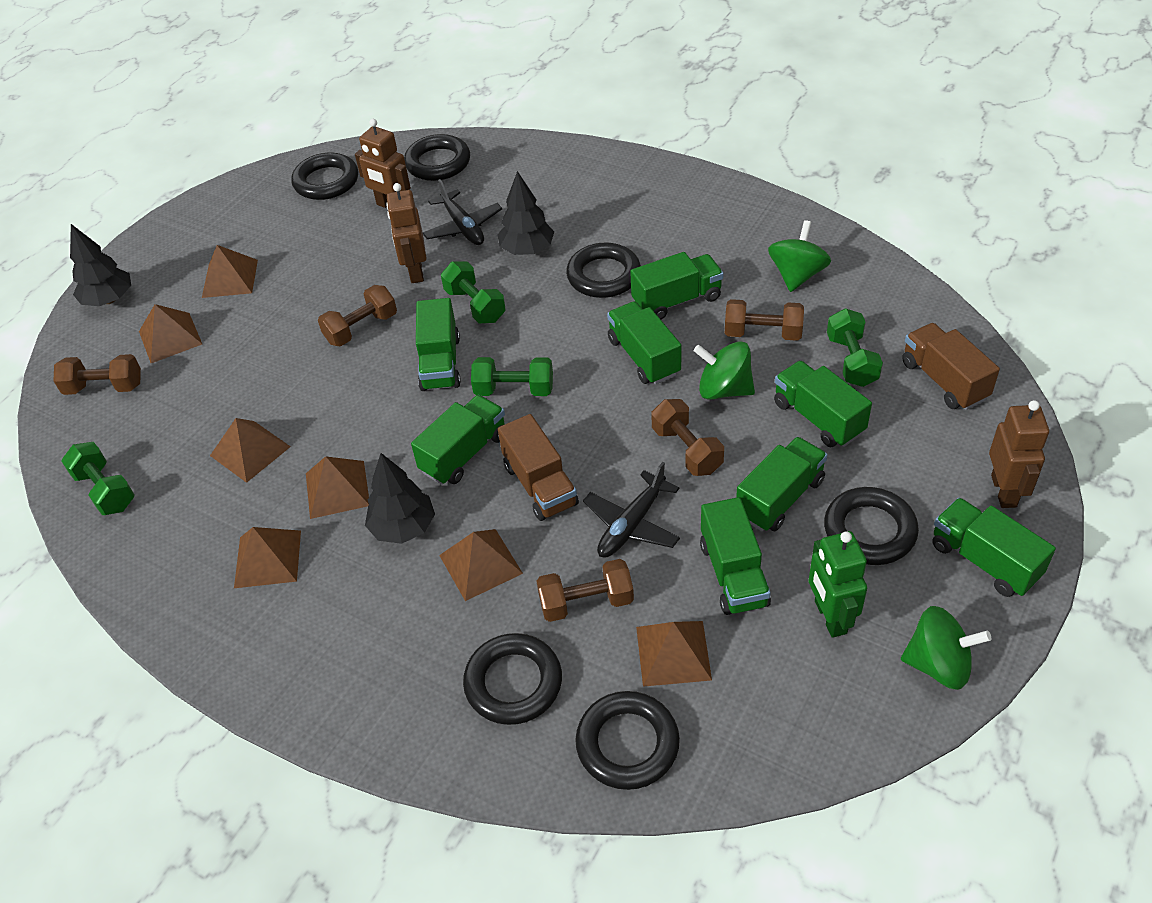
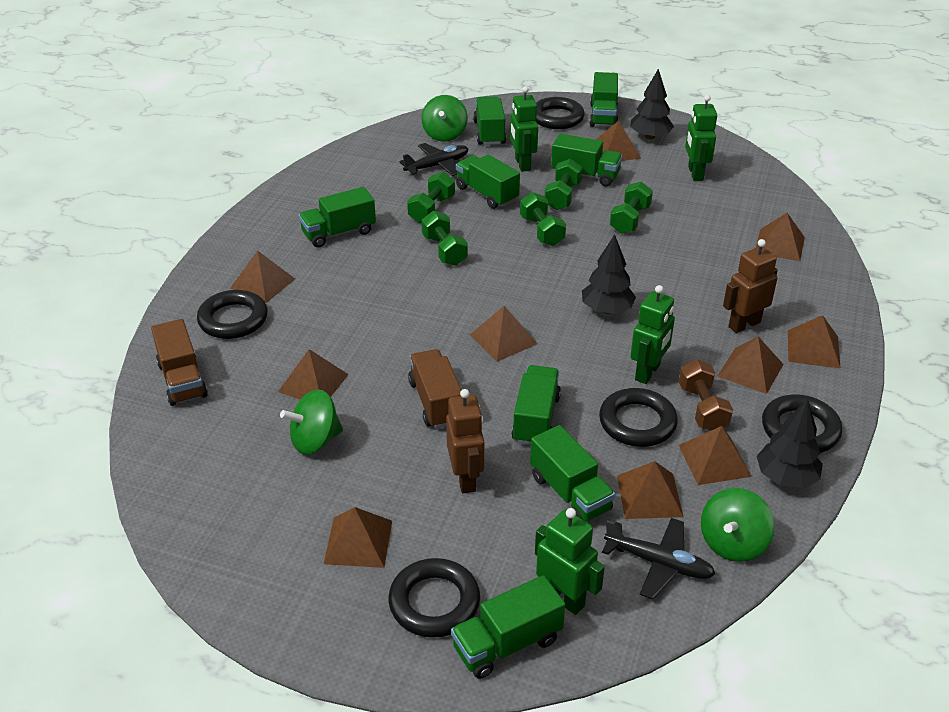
black ring: 6 -> 5
brown dumbbell: 5 -> 1
brown pyramid: 7 -> 10
brown robot: 3 -> 2
green dumbbell: 4 -> 5
green robot: 1 -> 4

